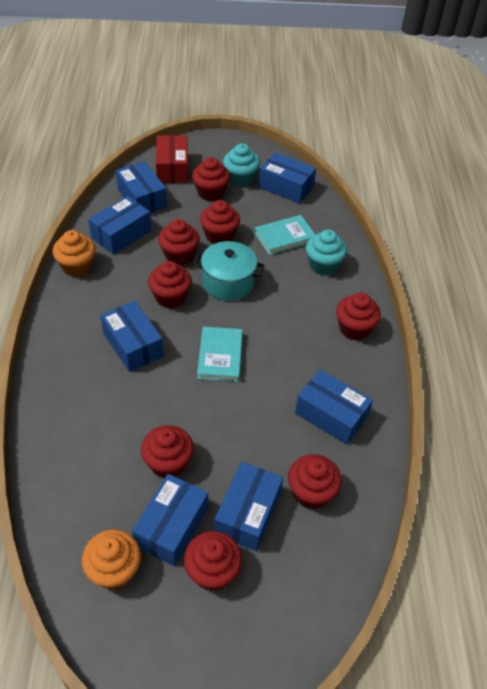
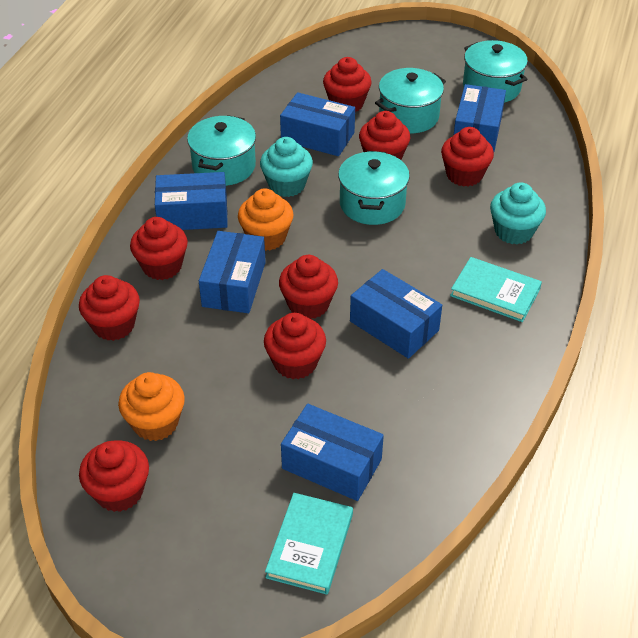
blue box: 7 -> 6
red box: 1 -> 0
turquoise pot: 1 -> 4

